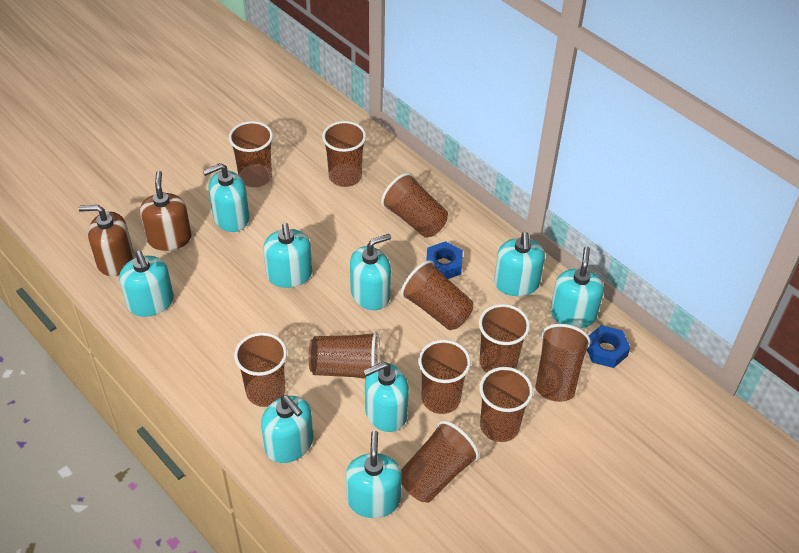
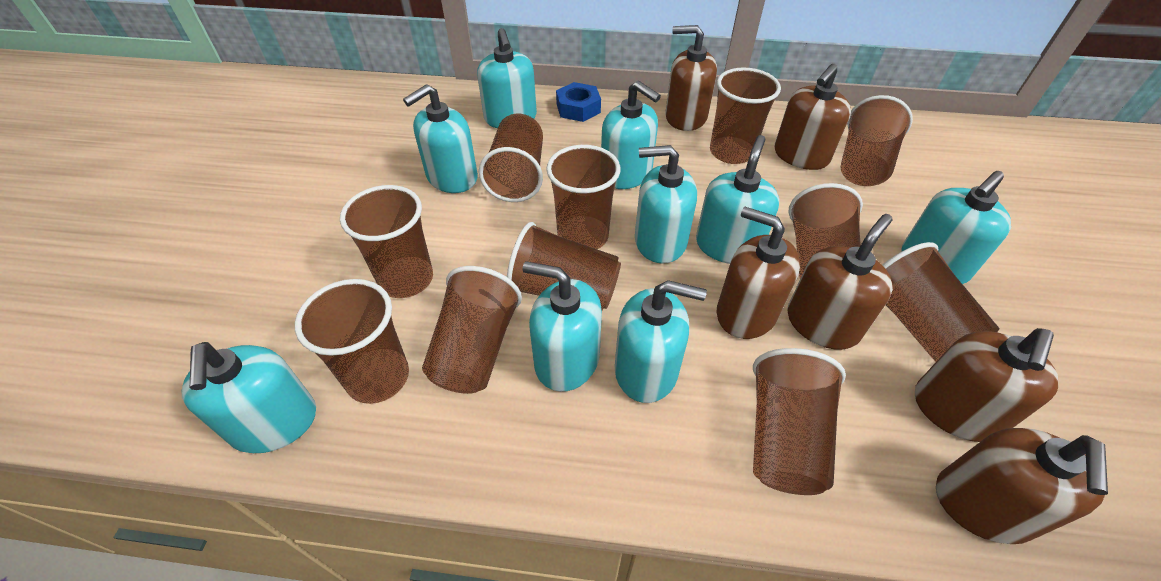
blue nut: 2 -> 1
brown soap dispenser: 2 -> 6

